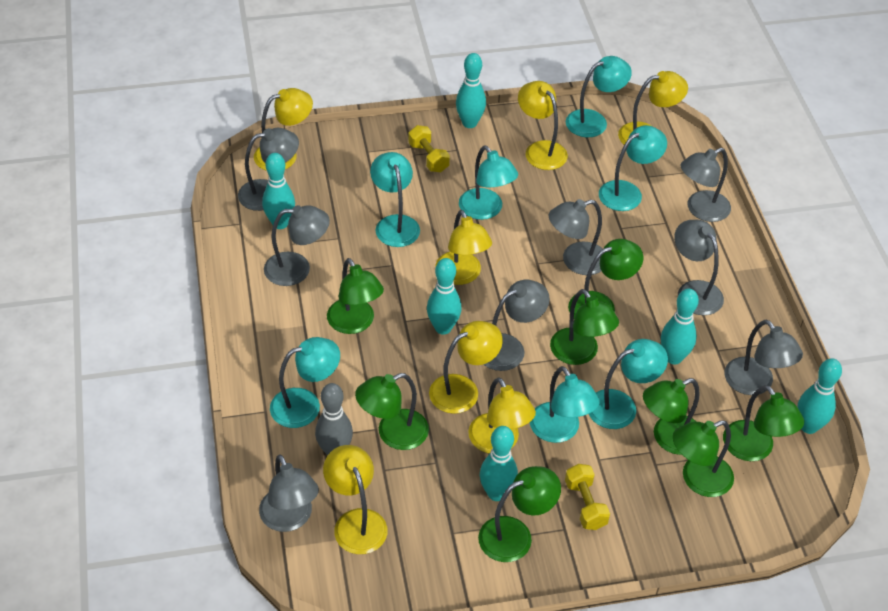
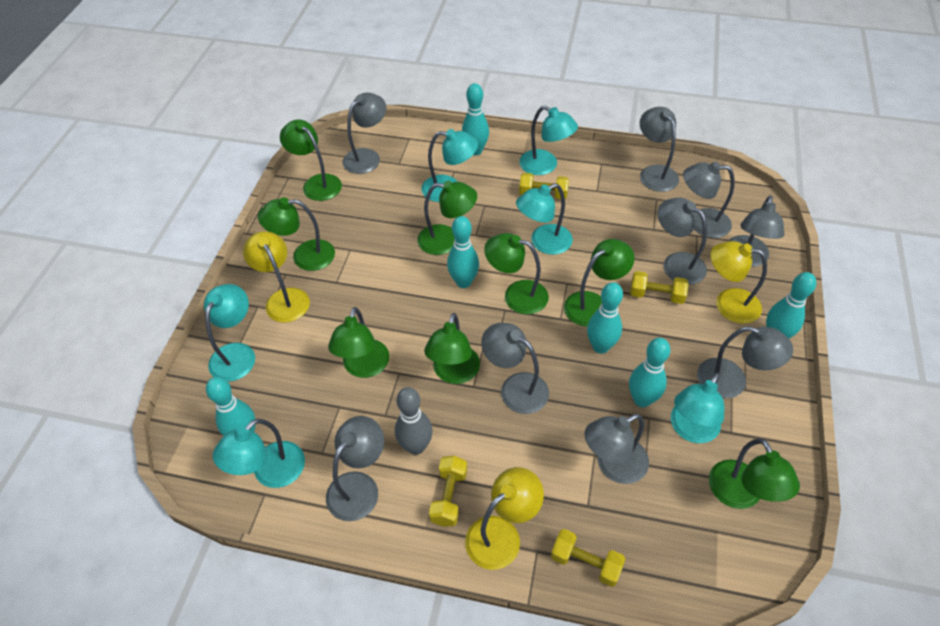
grey lamp: 8 -> 9
turquoise lamp: 7 -> 6
yellow dumbbell: 2 -> 4
yellow lamp: 7 -> 3

